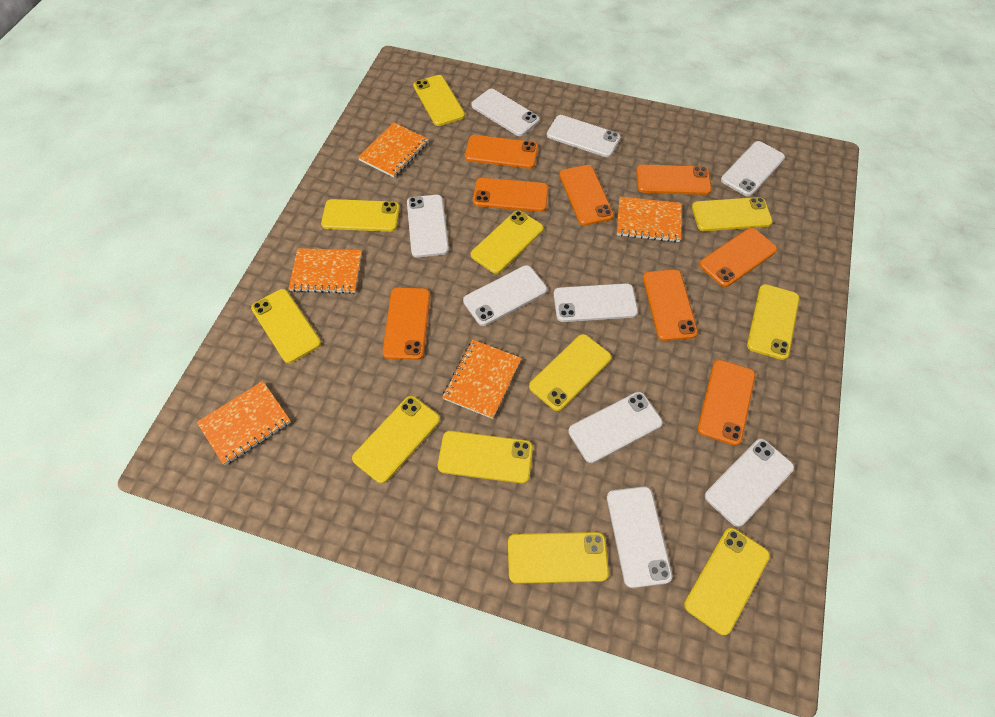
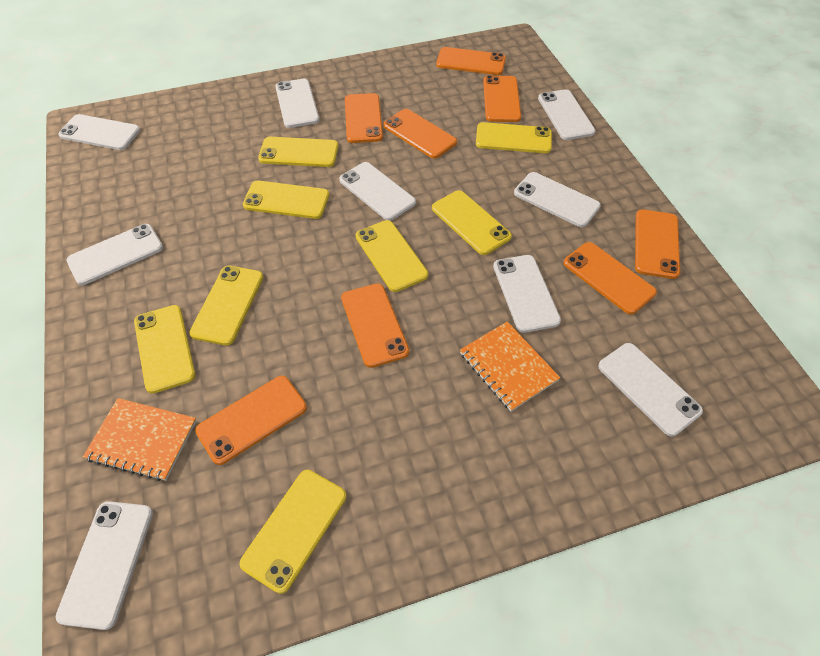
orange notebook: 5 -> 2
yellow phone: 11 -> 8

